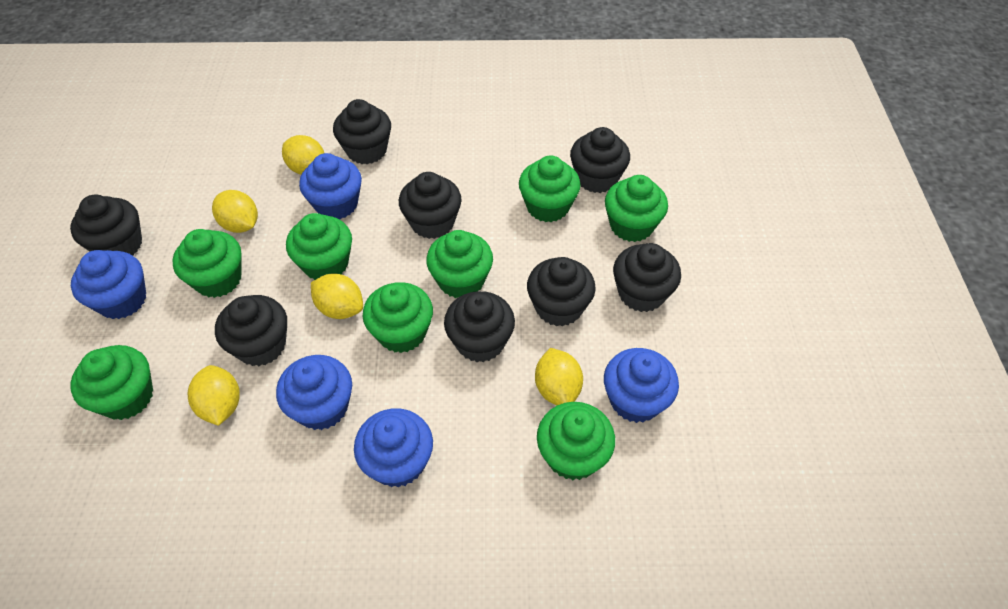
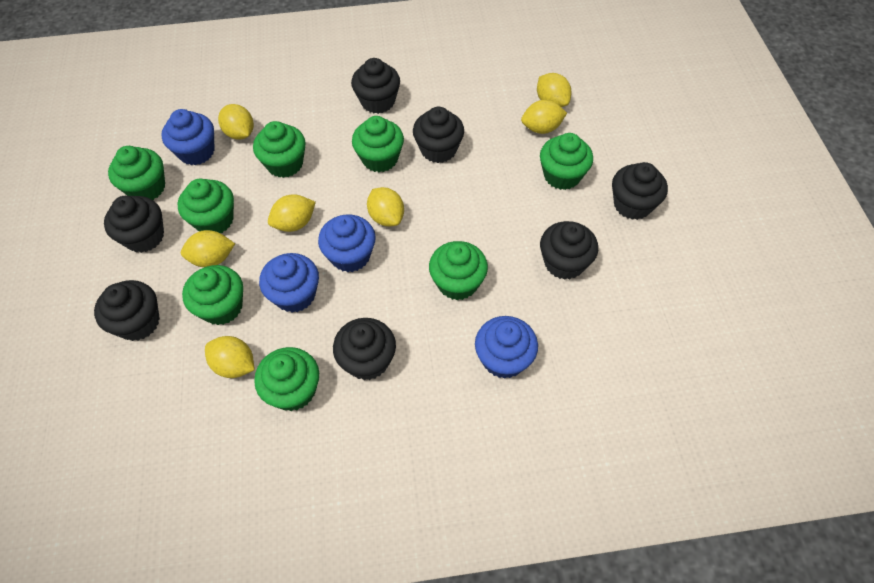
black cupcake: 8 -> 7
blue cupcake: 5 -> 4
yellow lemon: 5 -> 7

